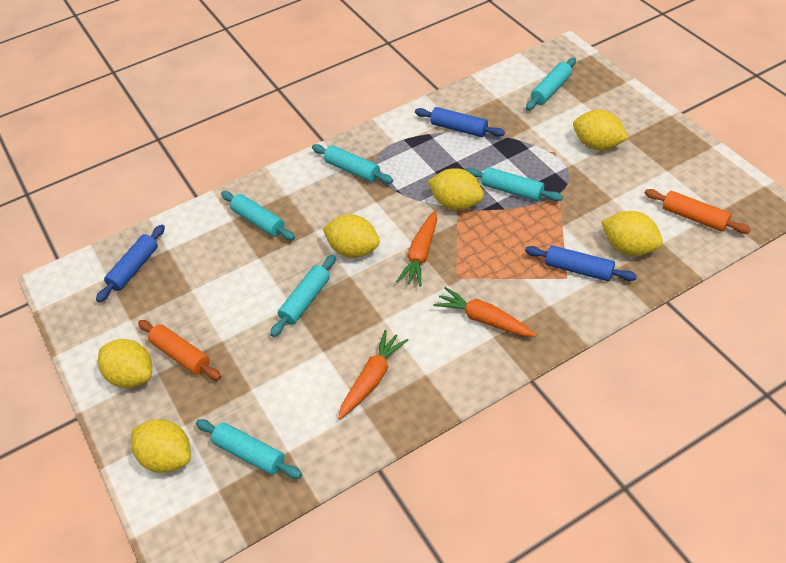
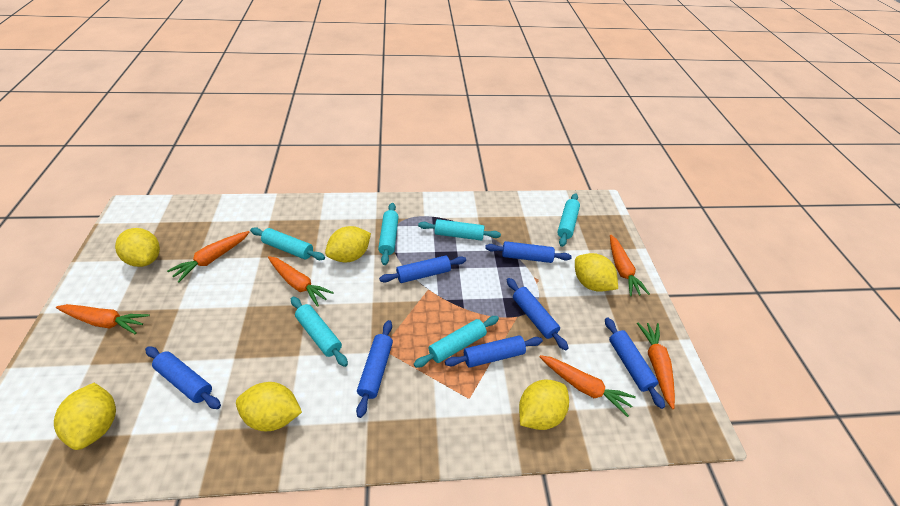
blue rolling pin: 3 -> 7
orange carrot: 3 -> 6
orange rolling pin: 2 -> 0

